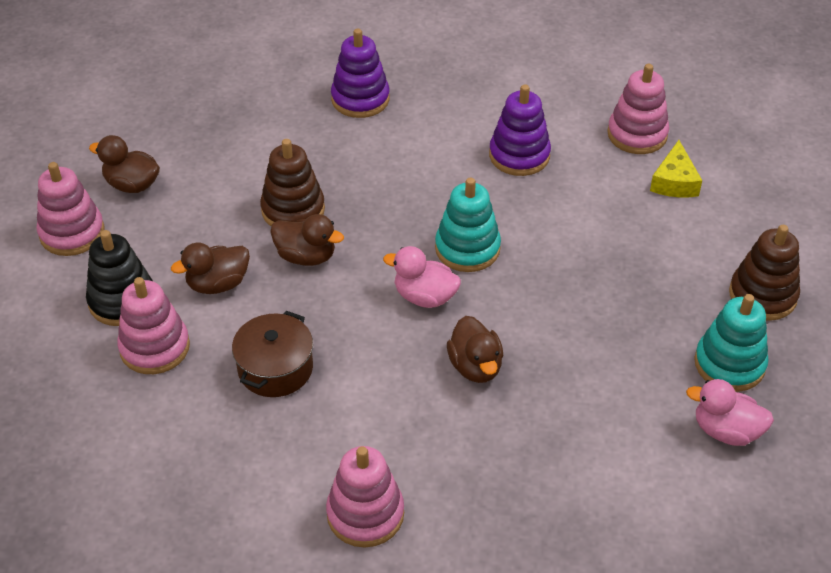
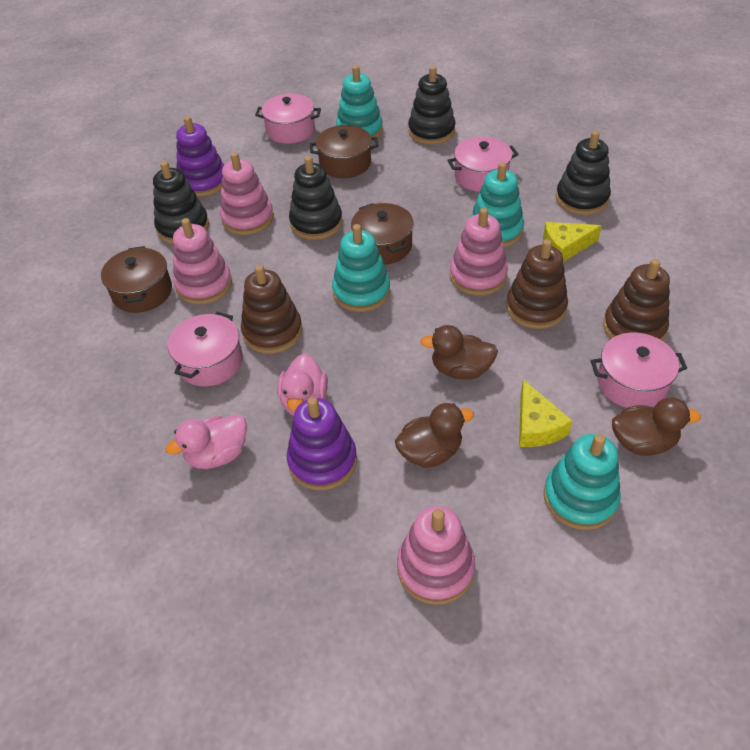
black stacking toy: 1 -> 4
brown duck: 4 -> 3
brown pot: 1 -> 3
brown stacking toy: 2 -> 3
pink pot: 0 -> 4
turquoise stacking toy: 2 -> 4
yellow cheese: 1 -> 2

